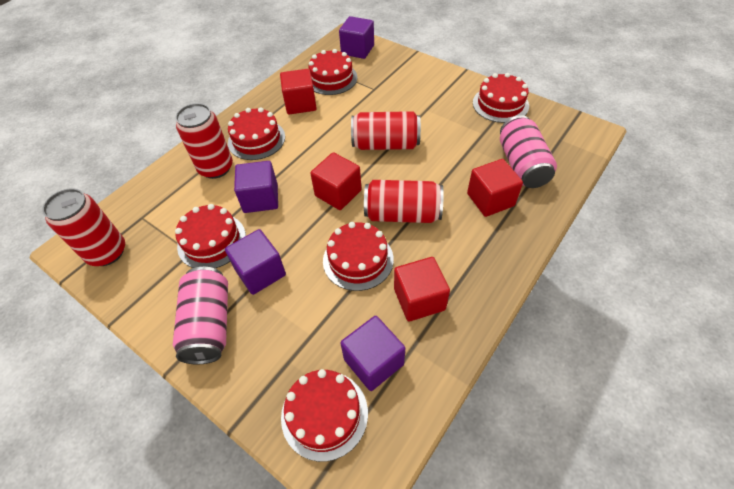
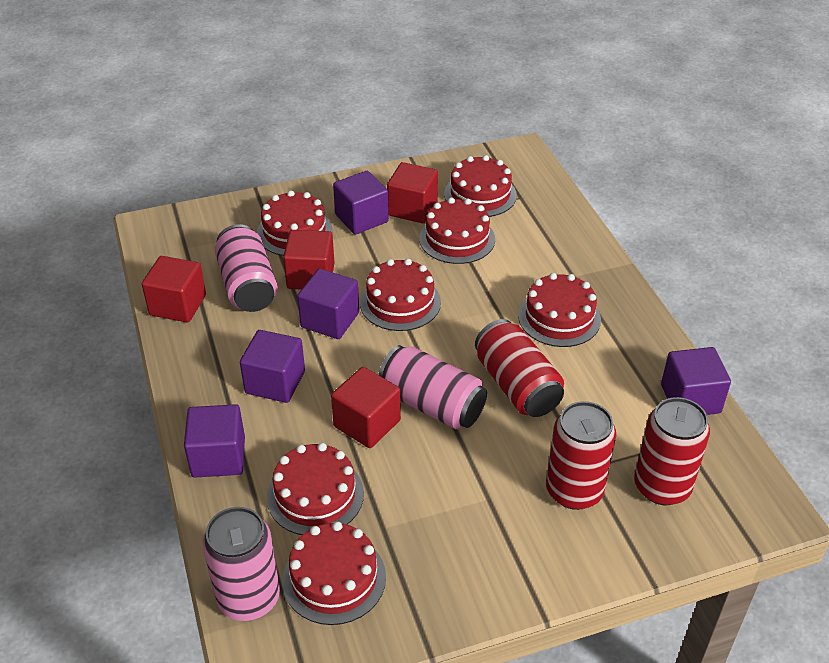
pink can: 2 -> 3
purple cube: 4 -> 5
red cake: 6 -> 7
red can: 4 -> 3

